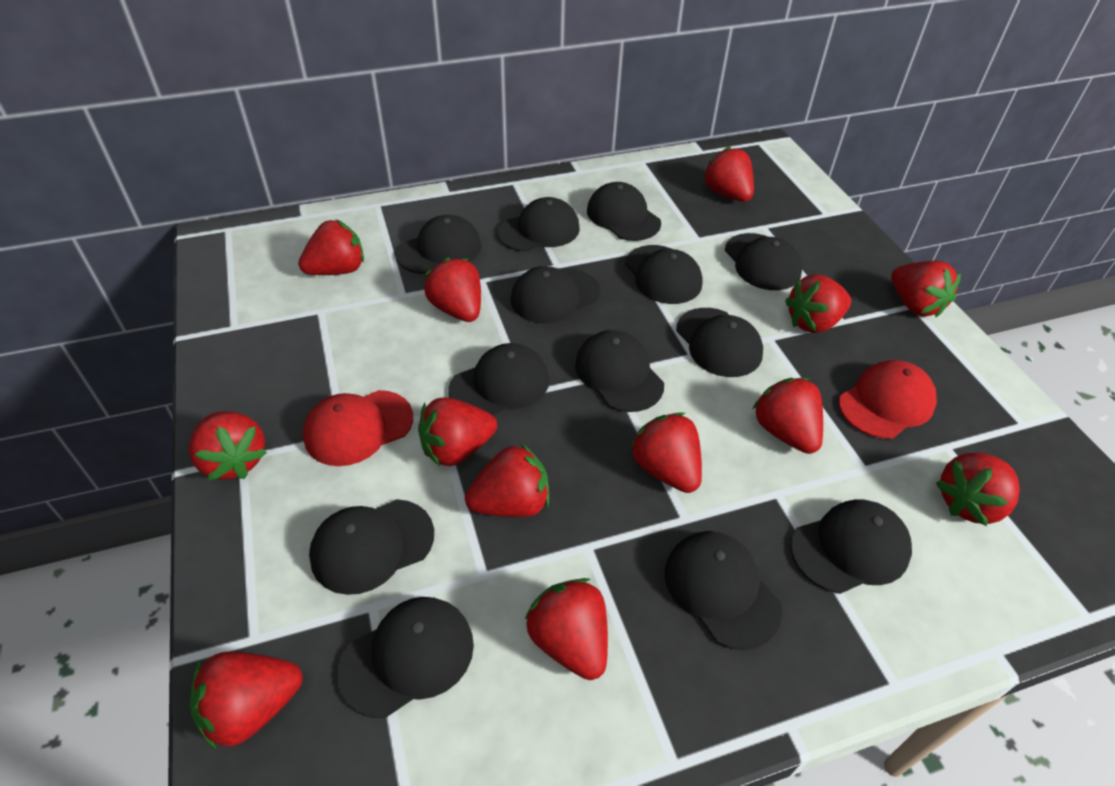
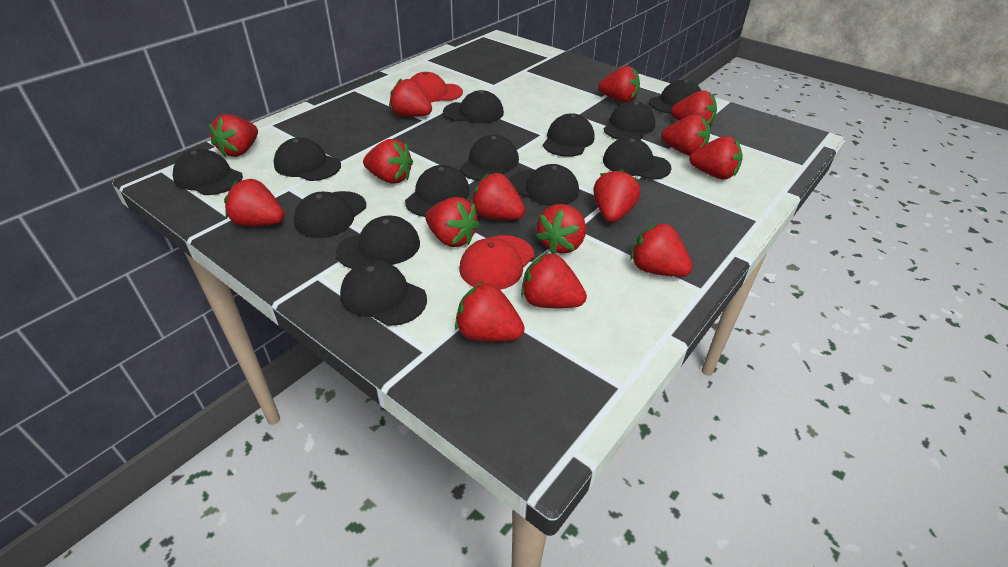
red strawberry: 13 -> 15

